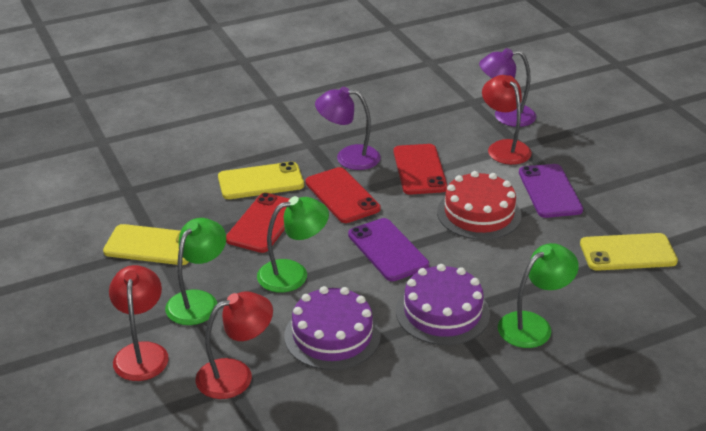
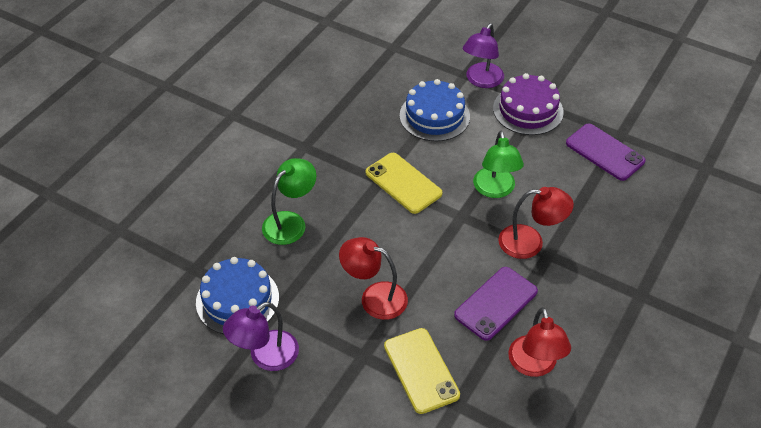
blue cake: 0 -> 2
green lamp: 3 -> 2
purple cake: 2 -> 1
red cake: 1 -> 0
red phone: 3 -> 0
yellow phone: 3 -> 2

